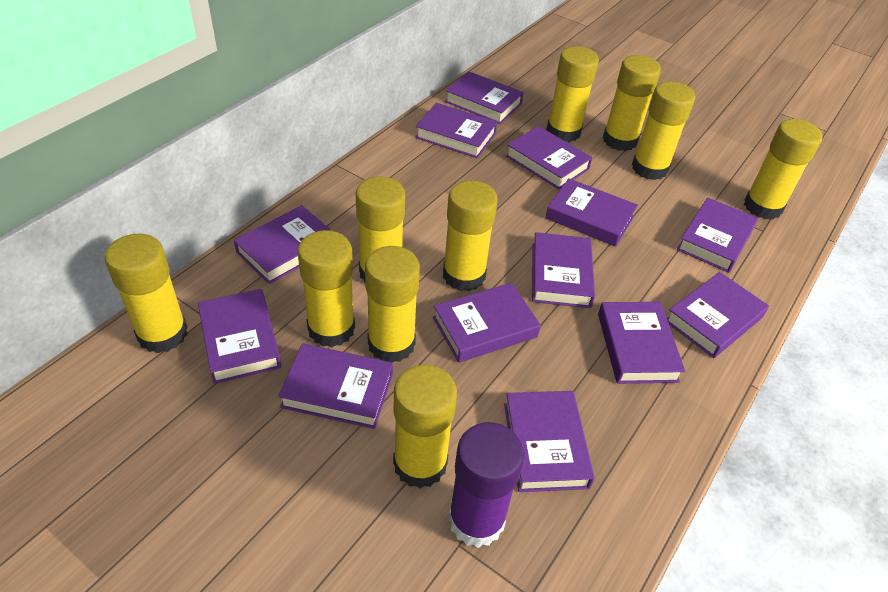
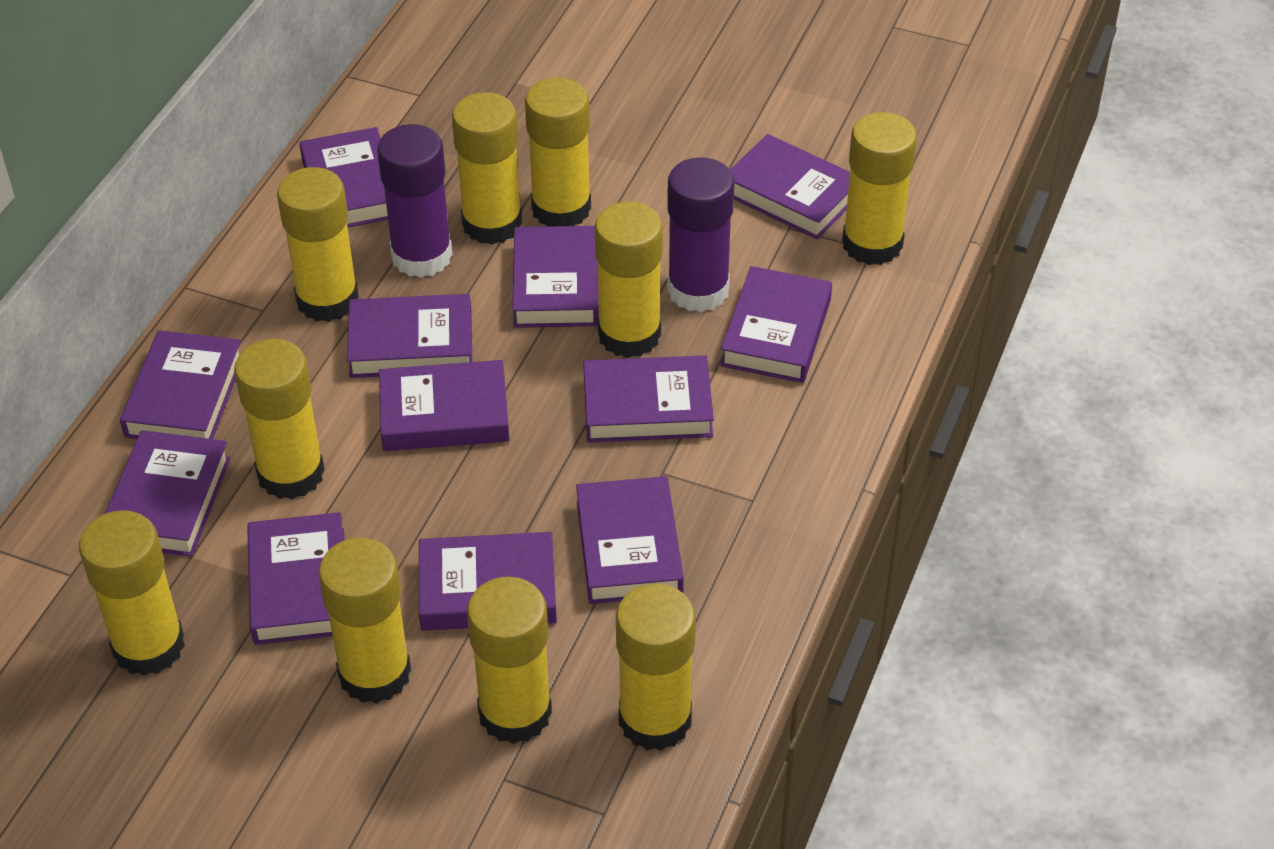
purple book: 13 -> 12
purple glue stick: 1 -> 2

